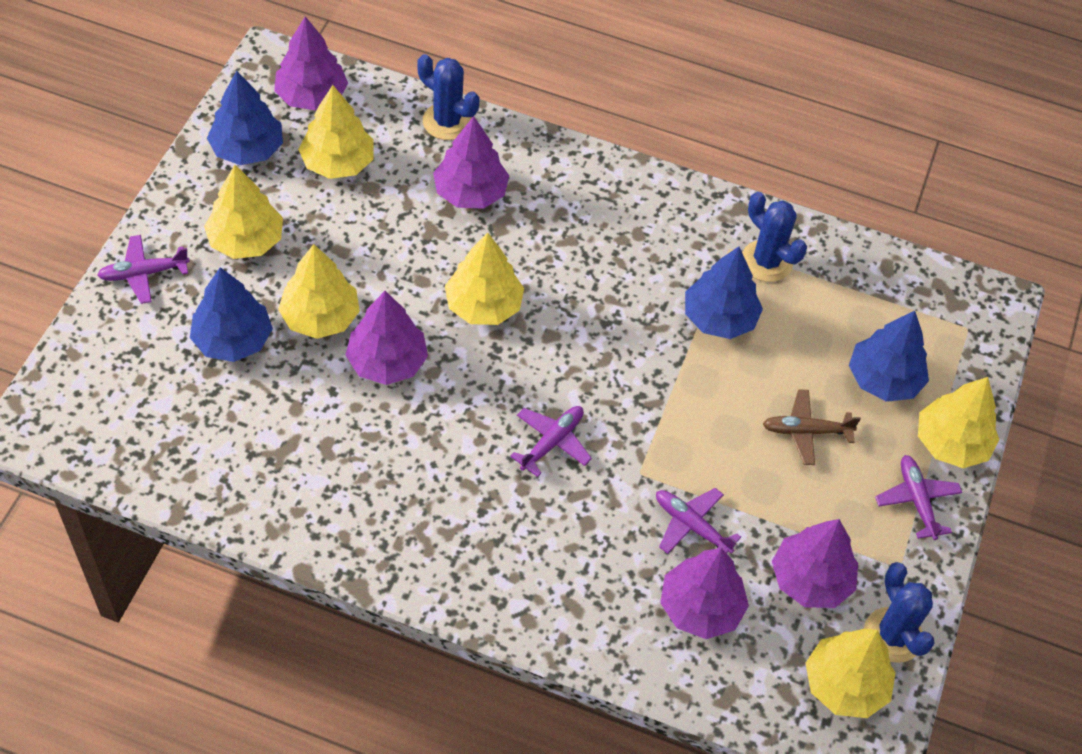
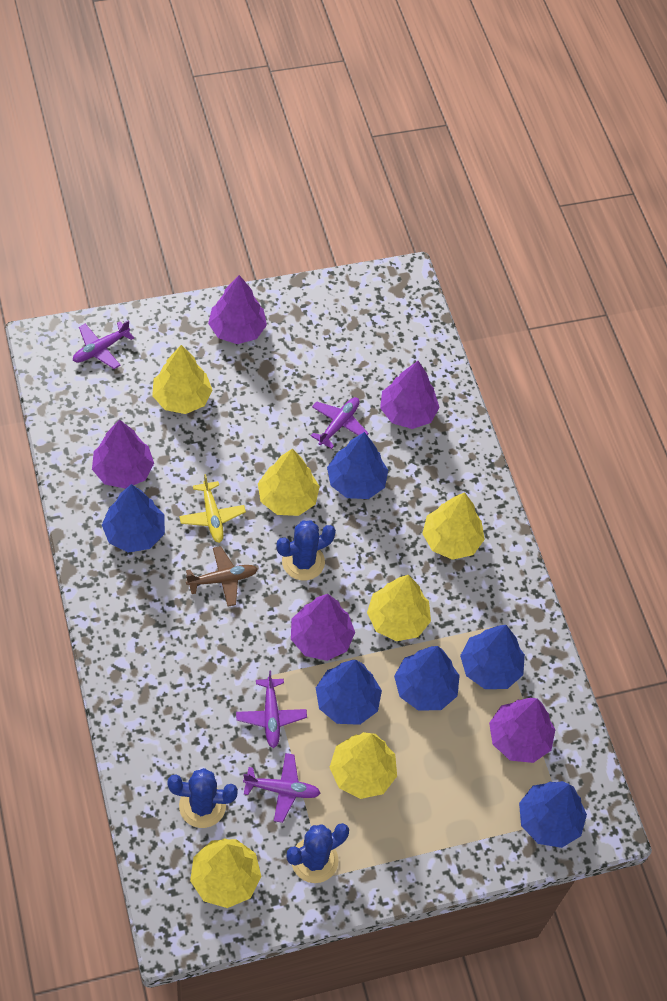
blue tree: 4 -> 6
yellow plane: 0 -> 1

